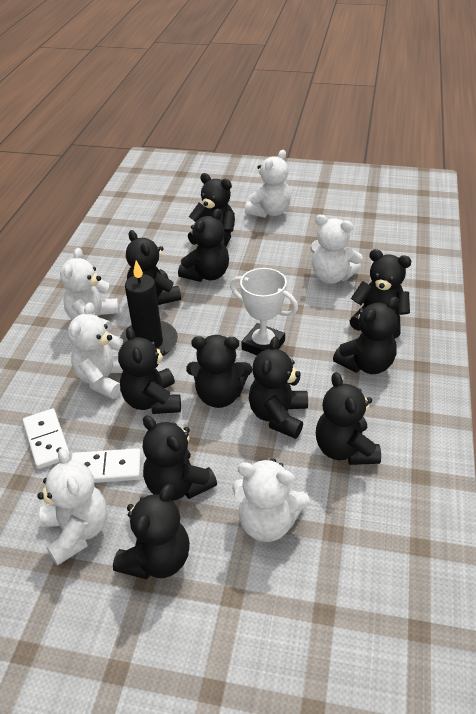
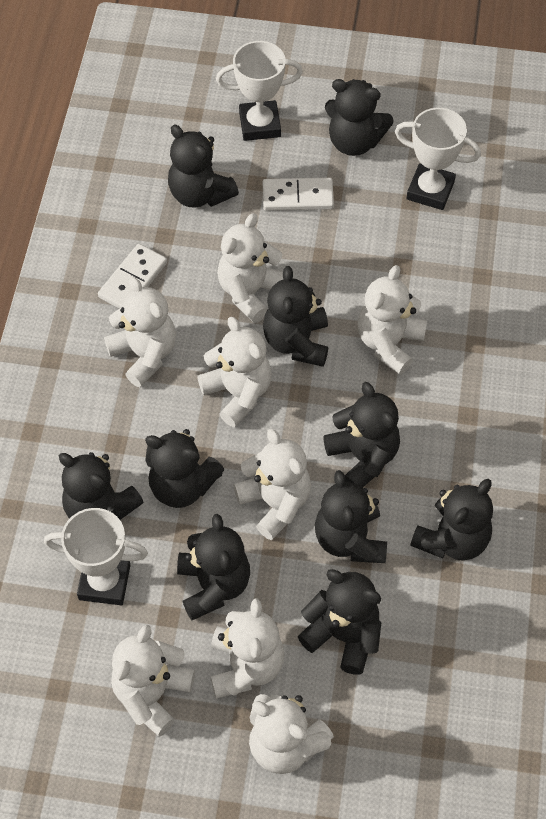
black candle: 1 -> 0
black teddy bear: 11 -> 10
white teddy bear: 6 -> 8
white trophy: 1 -> 3

